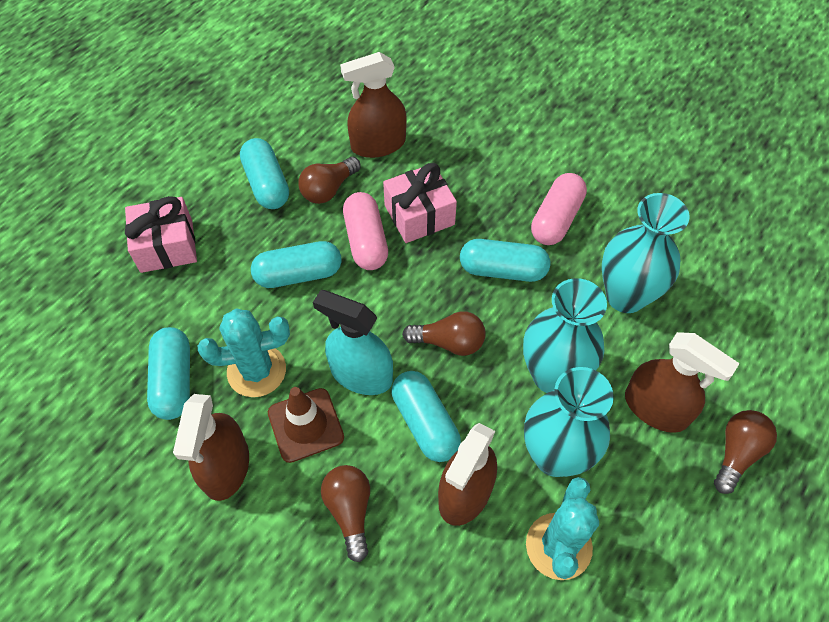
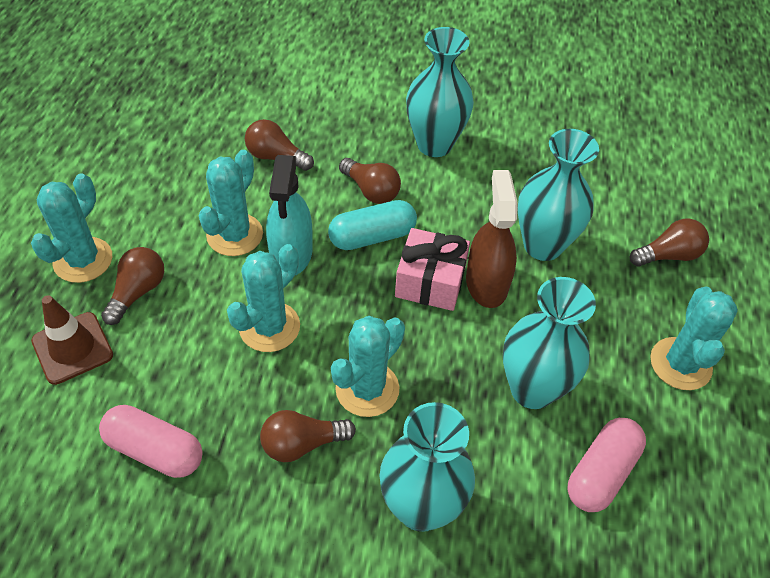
brown light bulb: 4 -> 5
brown spray bottle: 4 -> 1
pink gift: 2 -> 1
turquoise cactus: 2 -> 5
turquoise capsule: 5 -> 1
turquoise vase: 3 -> 4

